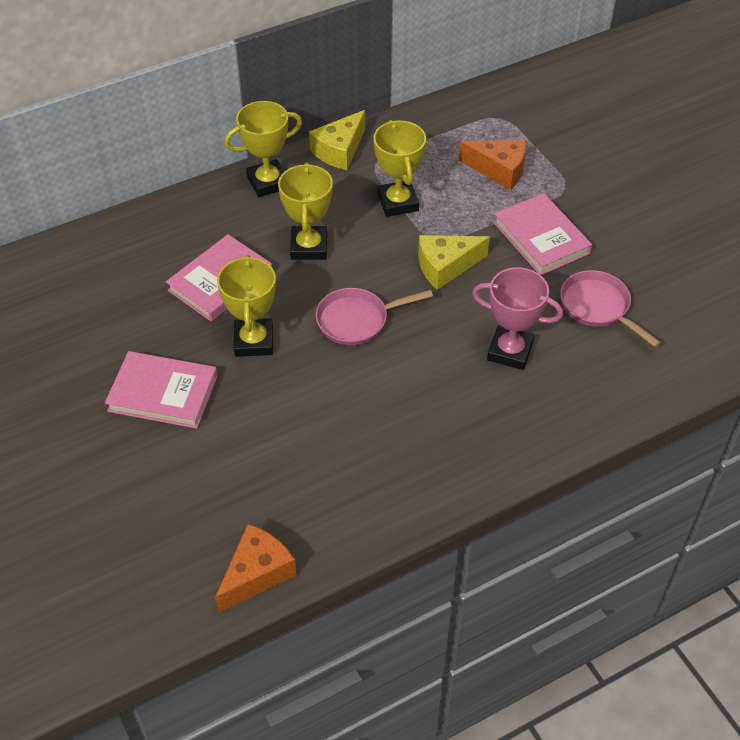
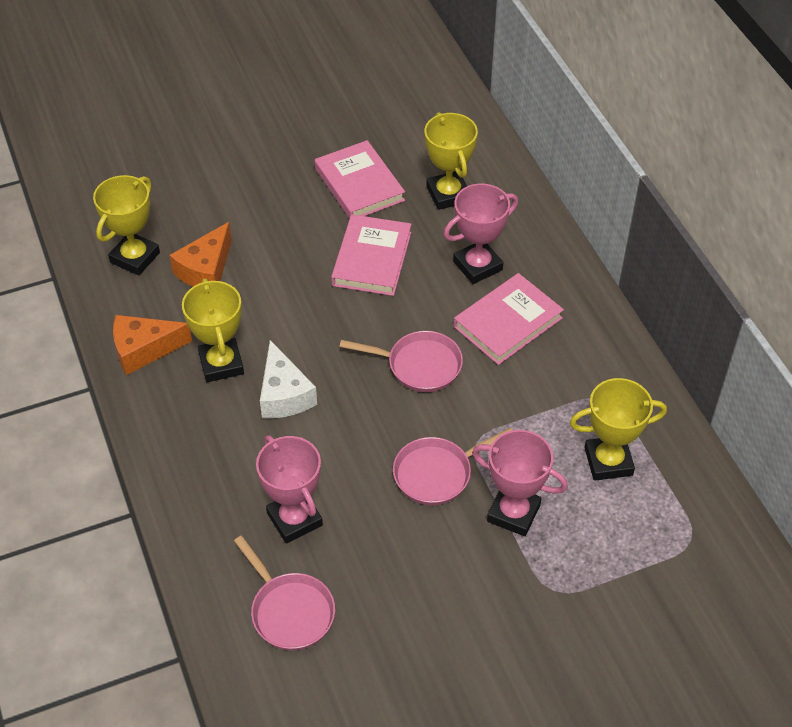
pink pan: 2 -> 3
pink trophy: 1 -> 3
white cheese: 0 -> 1
yellow cheese: 2 -> 0

